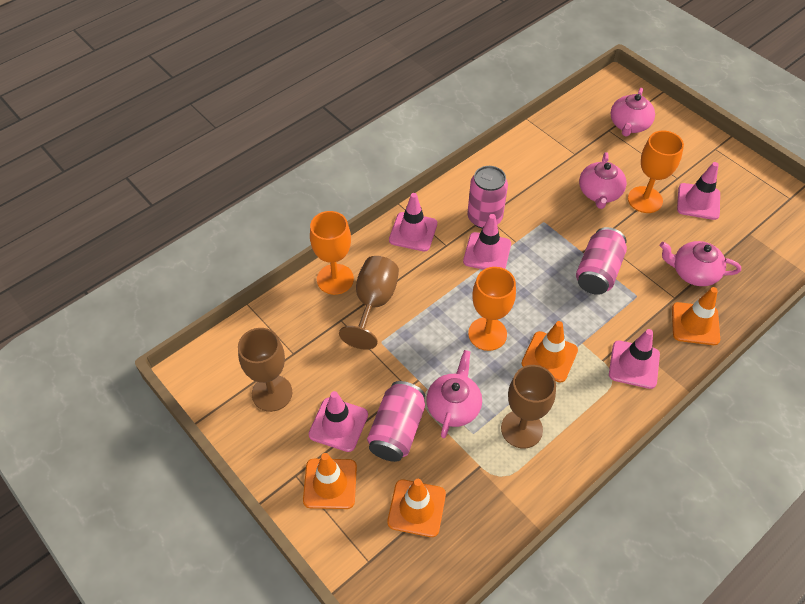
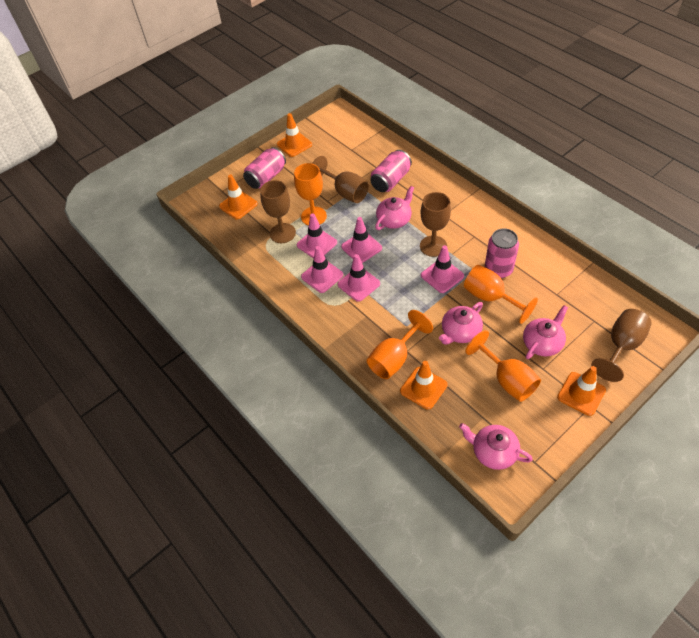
brown goblet: 3 -> 4
orange goblet: 3 -> 4

